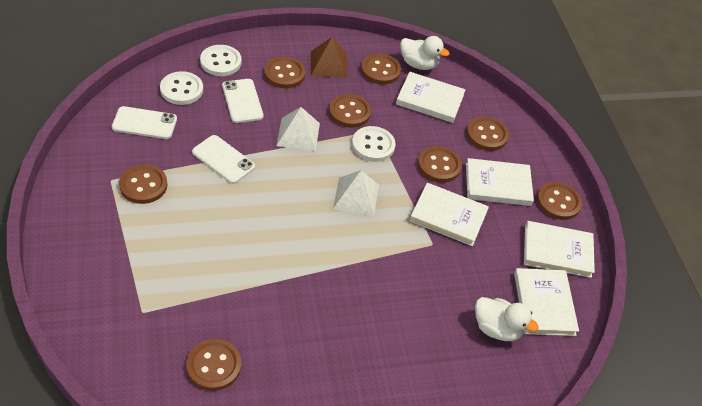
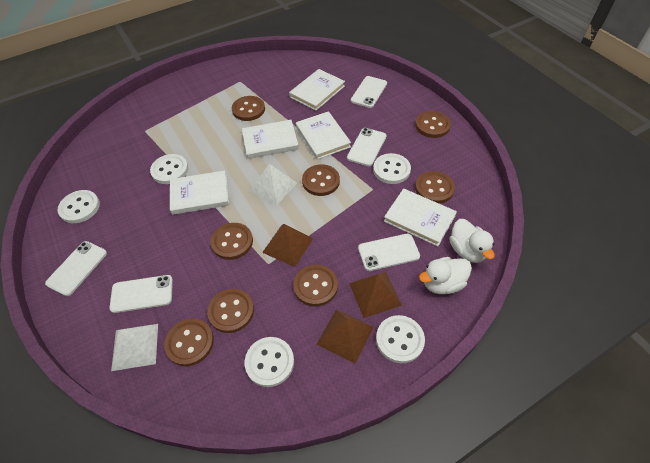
brown pyramid: 1 -> 3
white button: 3 -> 5
white phone: 3 -> 5

